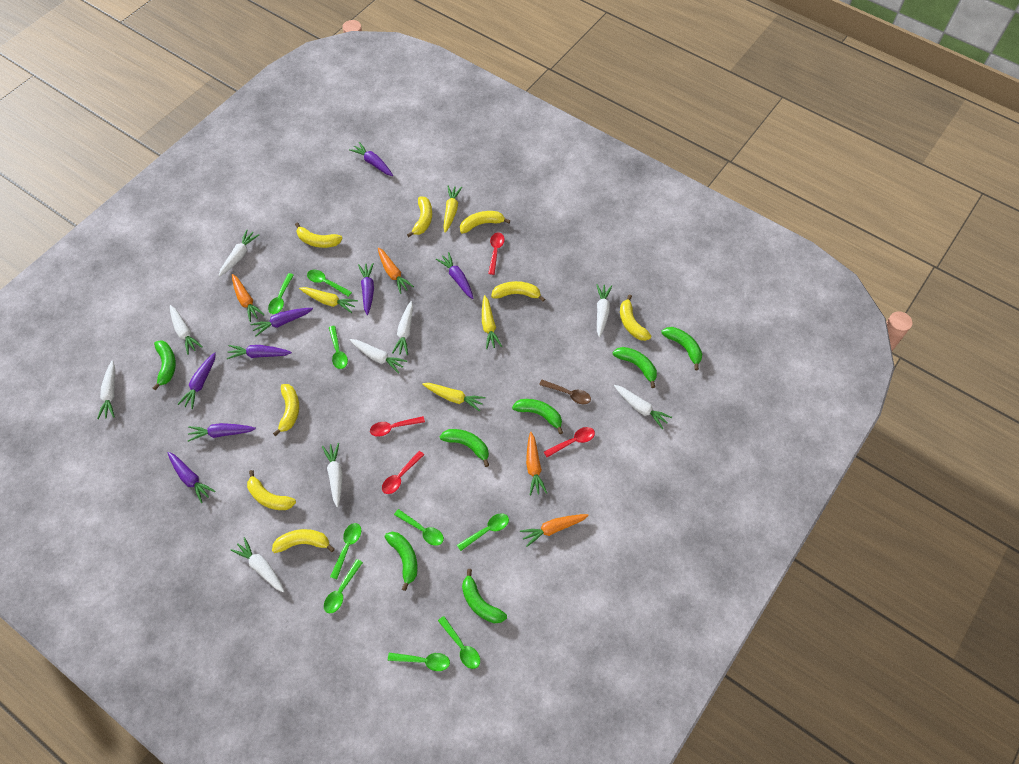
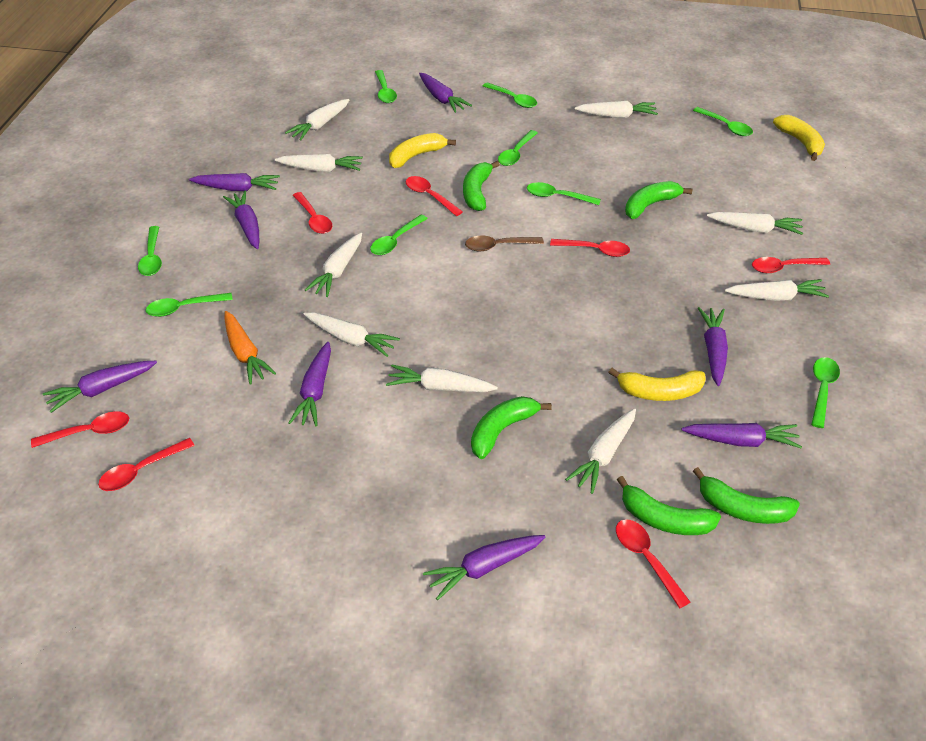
green banana: 7 -> 5
orange carrot: 4 -> 1
red spoon: 4 -> 7
yellow banana: 8 -> 3
yellow carrot: 4 -> 0

